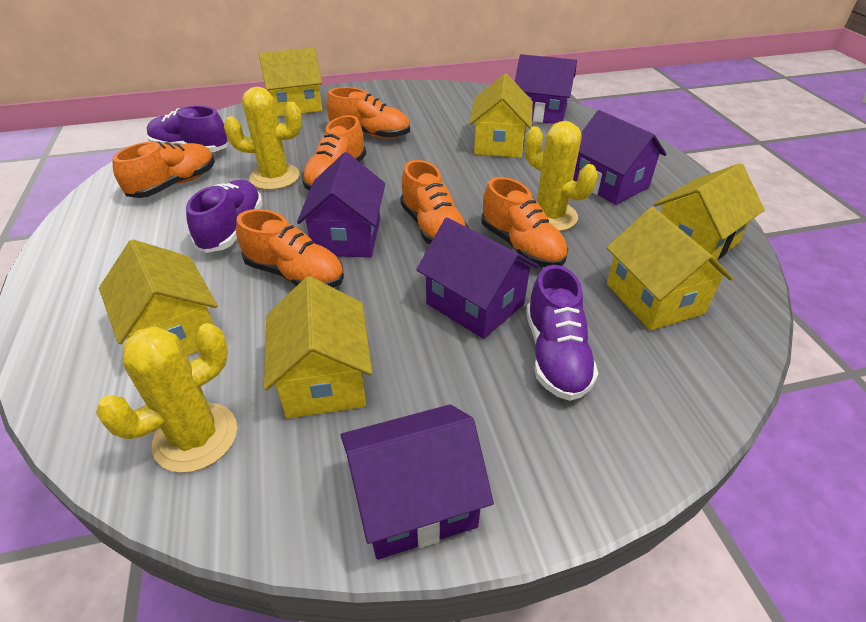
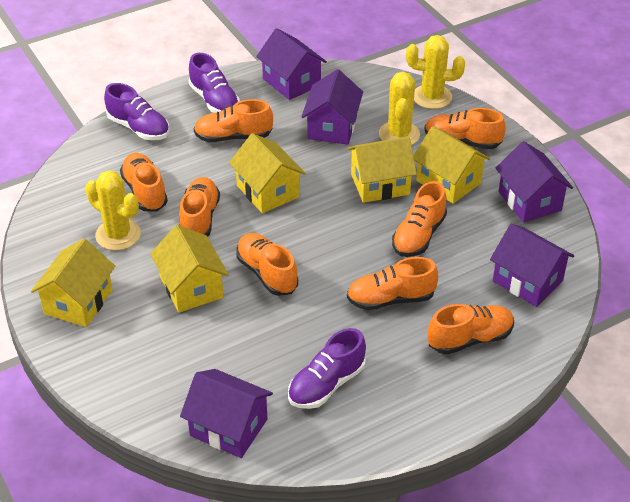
orange shoe: 6 -> 8
yellow house: 6 -> 5

